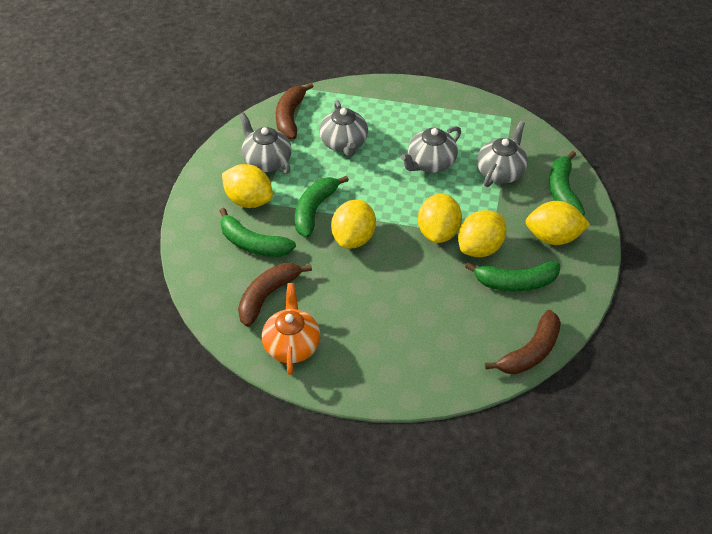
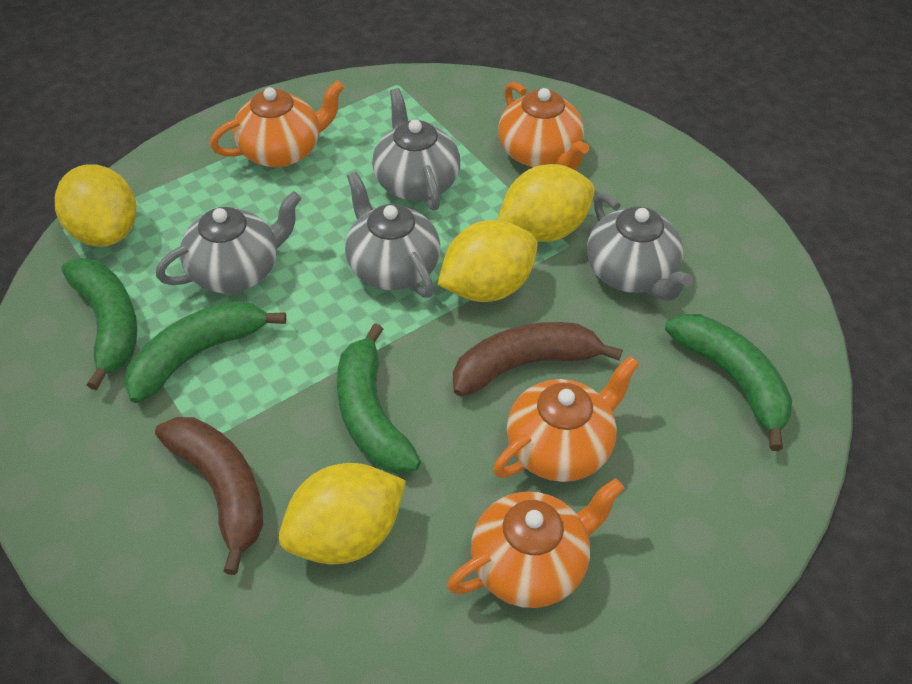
brown banana: 3 -> 2
orange teapot: 1 -> 4
yellow lemon: 5 -> 4

